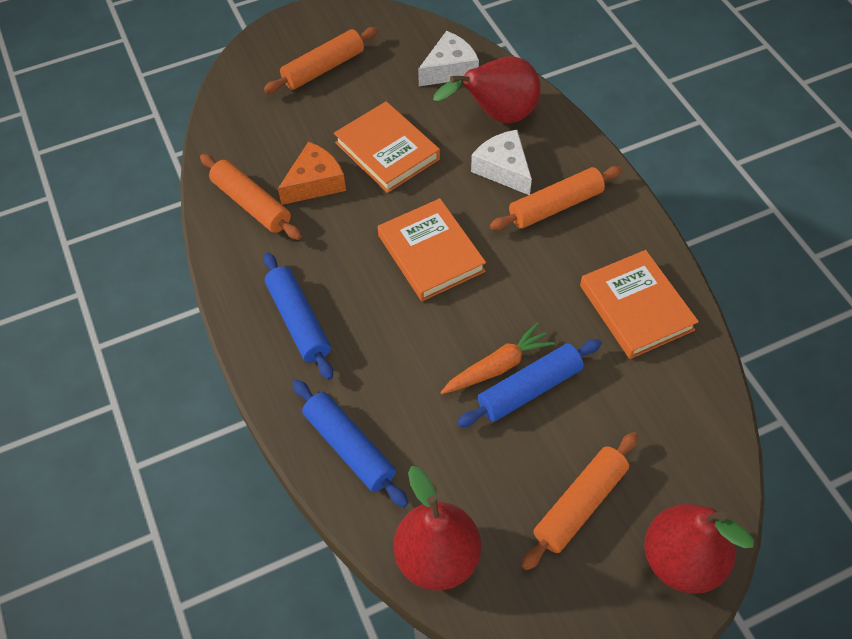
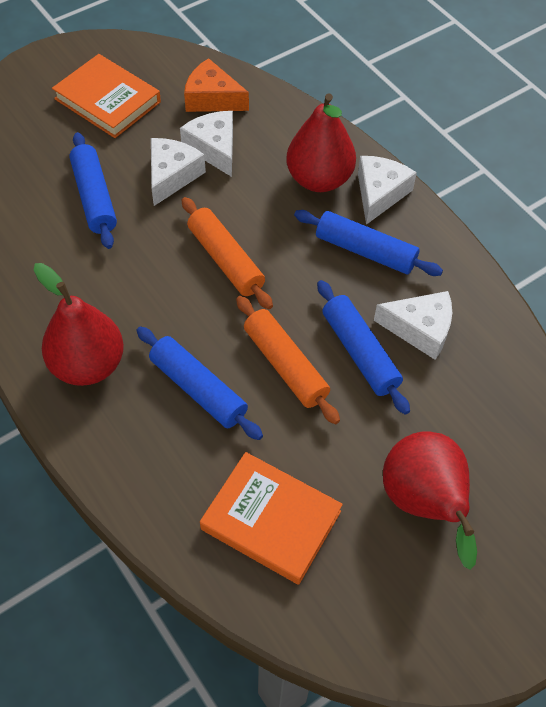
blue rolling pin: 3 -> 4
orange book: 3 -> 2
orange carrot: 1 -> 0
orange rolling pin: 4 -> 2
white cheese: 2 -> 4

